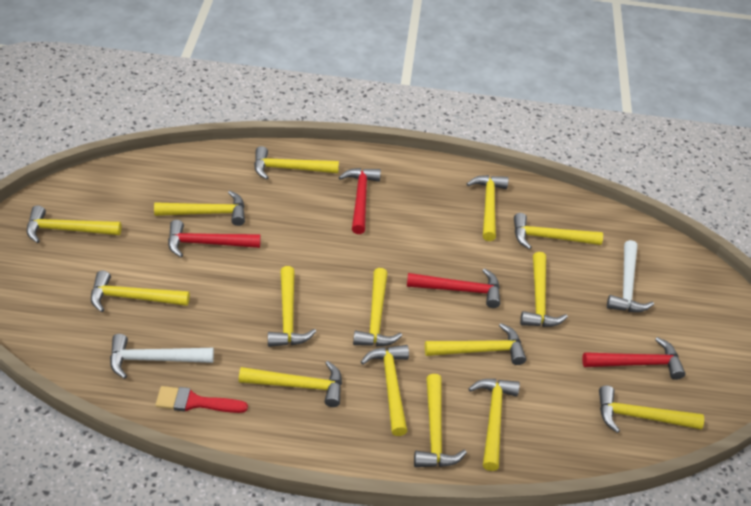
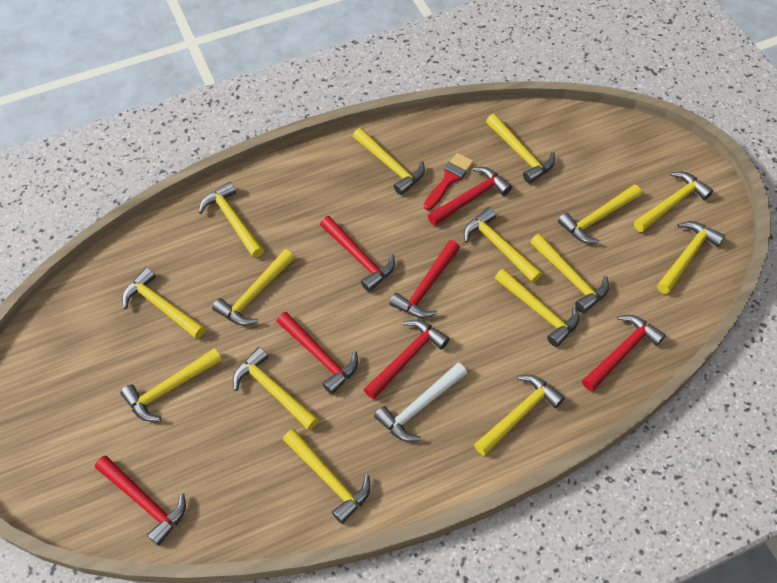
red hammer: 4 -> 7
white hammer: 2 -> 1

